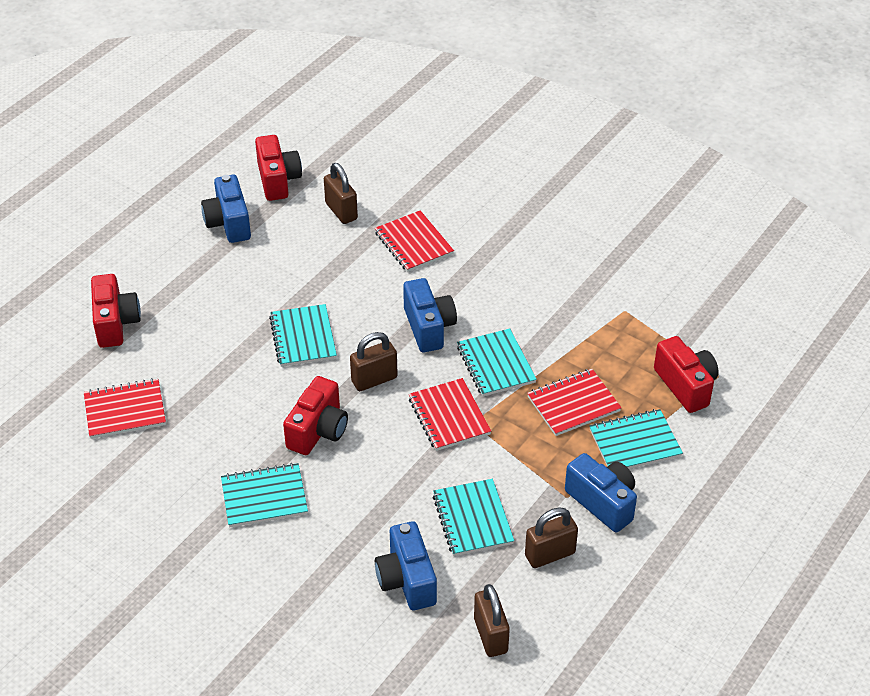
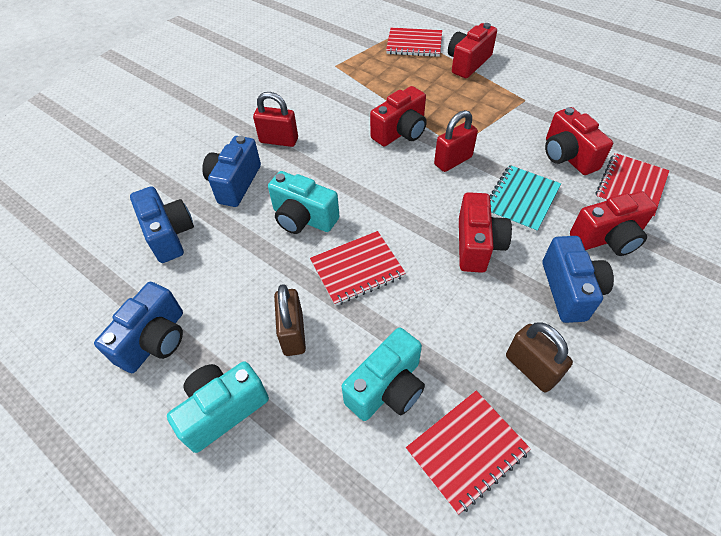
brown padlock: 4 -> 2
red camera: 4 -> 5
red padlock: 0 -> 2
turquoise camera: 0 -> 3
turquoise notebook: 5 -> 1

